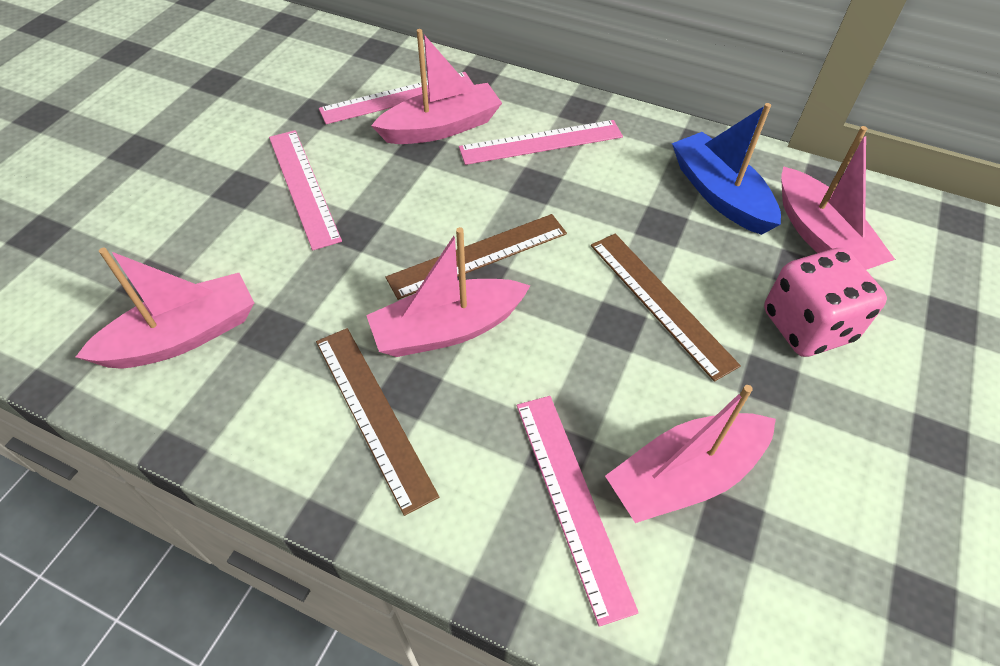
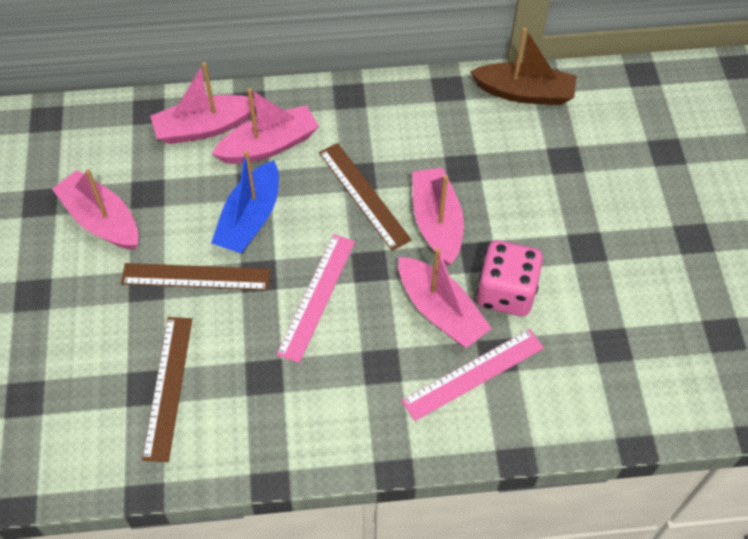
brown boat: 0 -> 1
pink ruler: 4 -> 2

